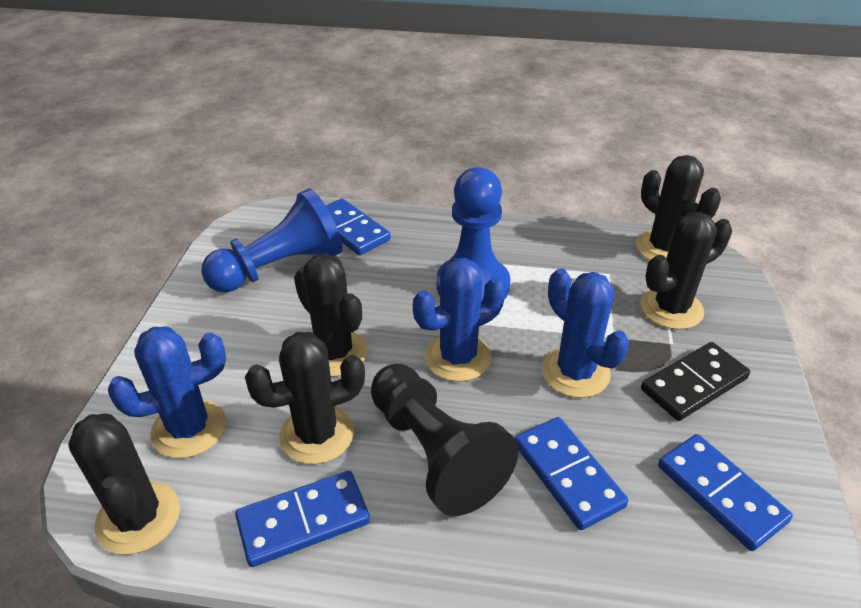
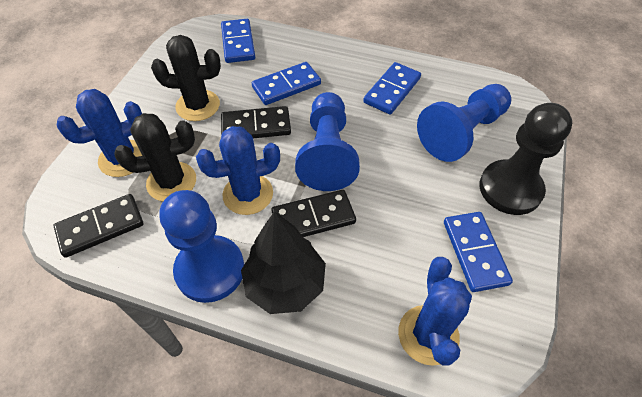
black cactus: 5 -> 2
black domino: 1 -> 3
black tree: 0 -> 1
blue pawn: 2 -> 3

